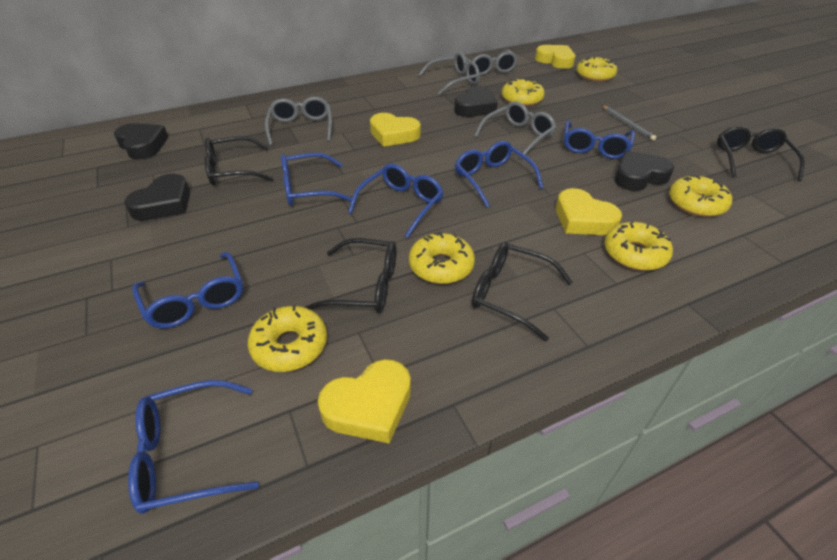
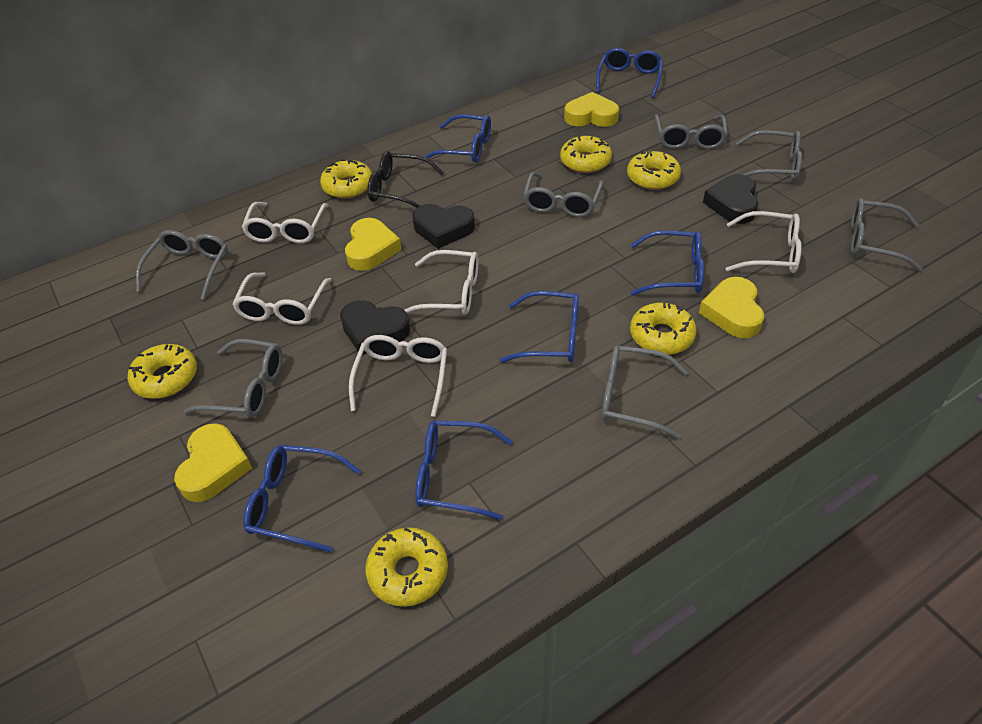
black glasses: 4 -> 1
black heart: 4 -> 3
grey glasses: 4 -> 7
grey pencil: 1 -> 0
white glasses: 0 -> 5

